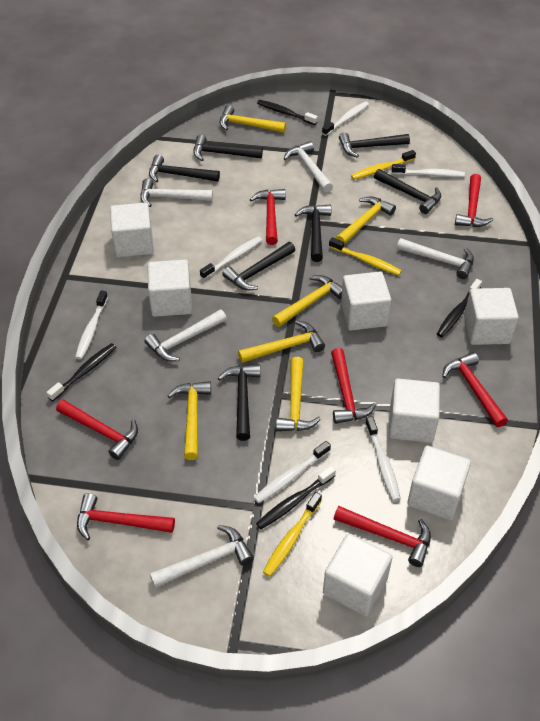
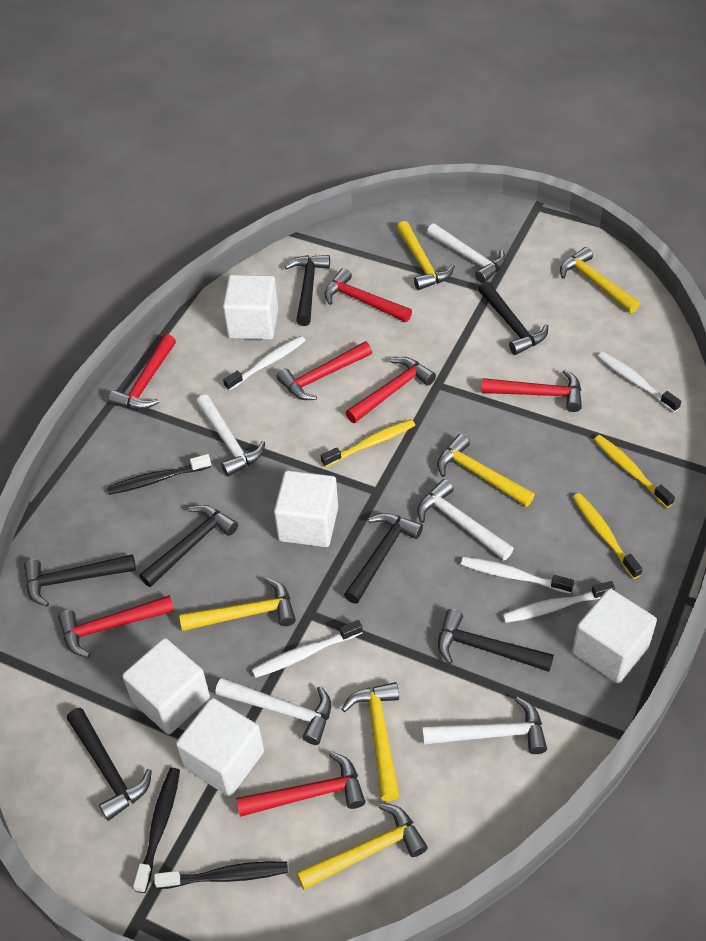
black toothbrush: 4 -> 3
white cube: 7 -> 5
white toothbrush: 6 -> 5

